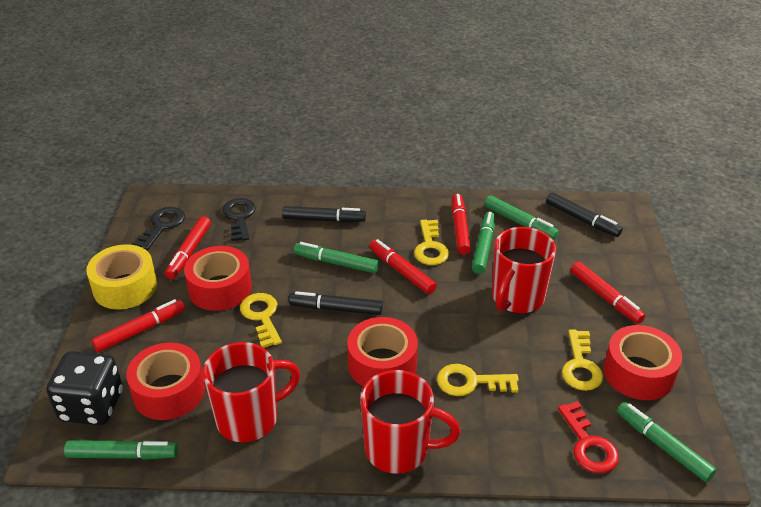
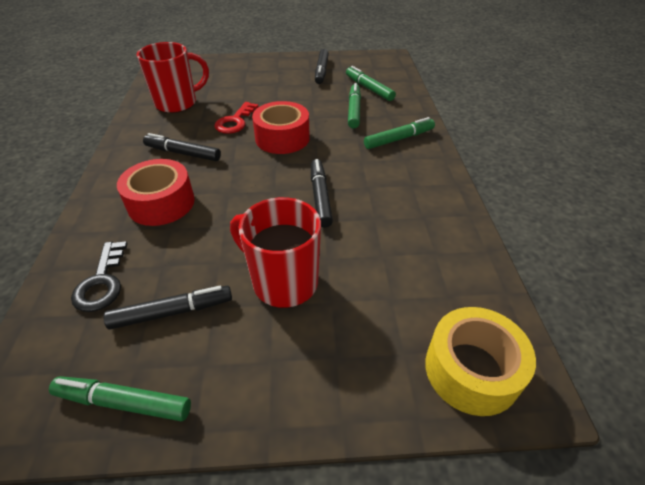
black dice: 1 -> 0
black key: 2 -> 1
black marker: 3 -> 4
green marker: 5 -> 4
red marker: 5 -> 0
red mug: 3 -> 2
red tape: 4 -> 2
yellow key: 4 -> 0

